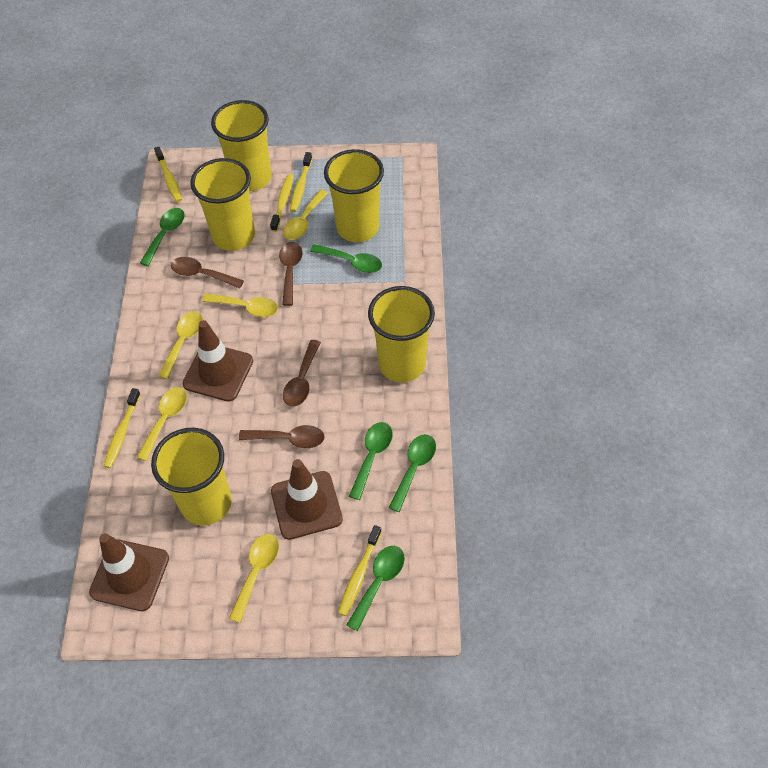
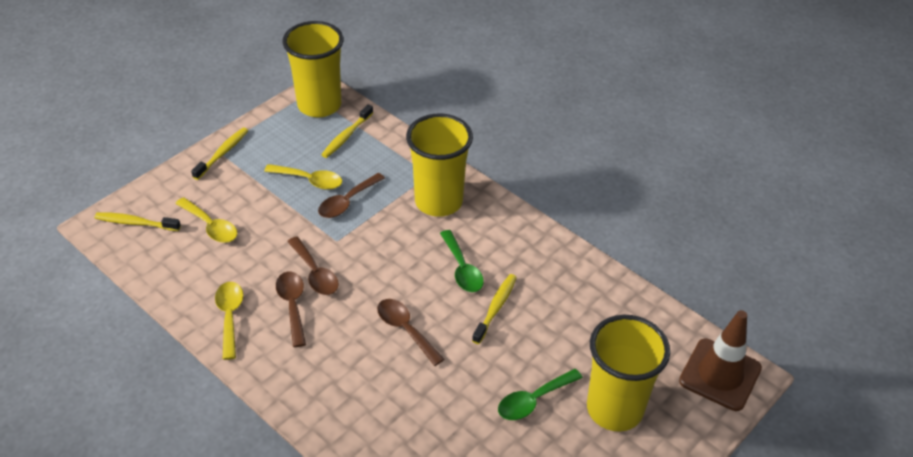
brown traffic cone: 3 -> 1
green spoon: 5 -> 2
yellow cup: 5 -> 3
yellow spoon: 5 -> 3
yellow toothbrush: 5 -> 4

